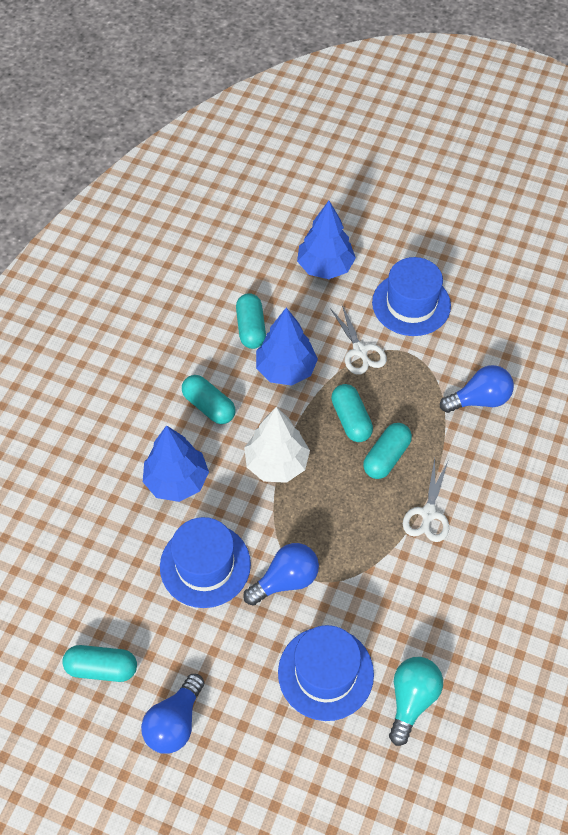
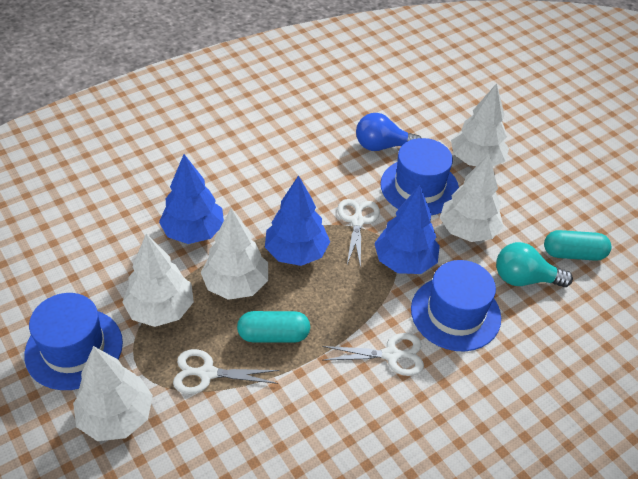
blue light bulb: 3 -> 1
turquoise capsule: 5 -> 2
white scissors: 2 -> 3
white tree: 1 -> 5

